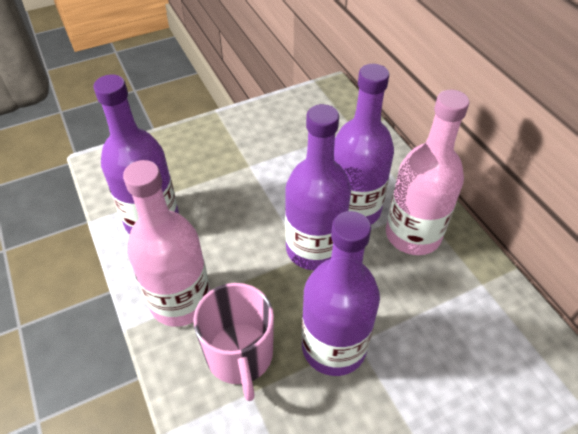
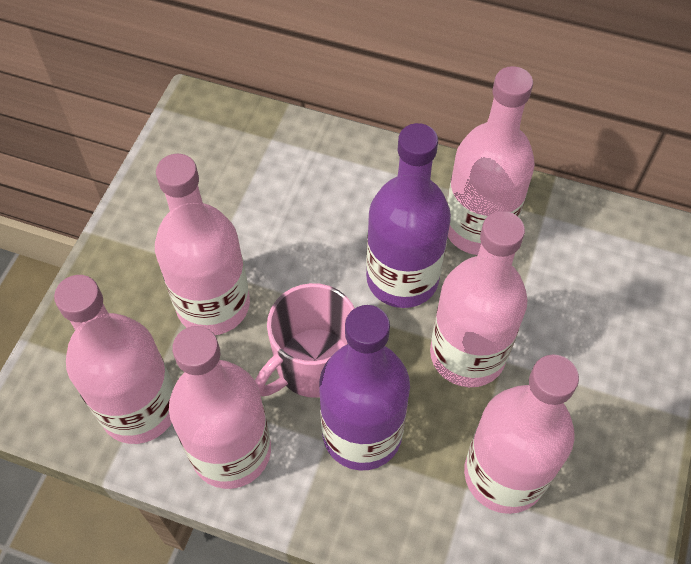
pink bottle: 2 -> 6
purple bottle: 4 -> 2

